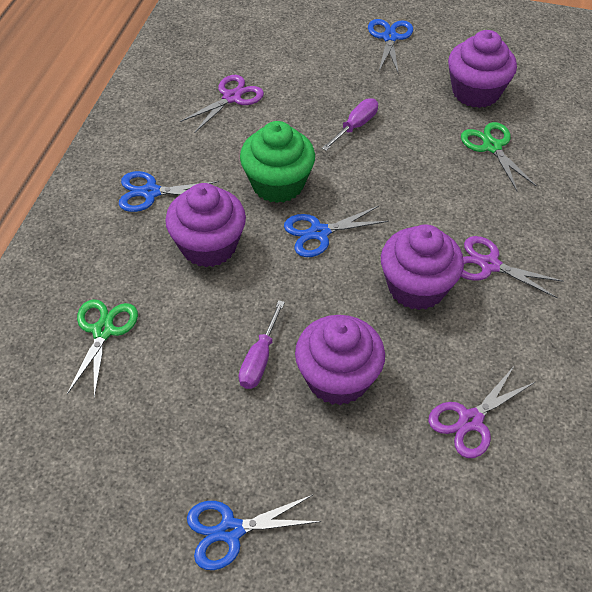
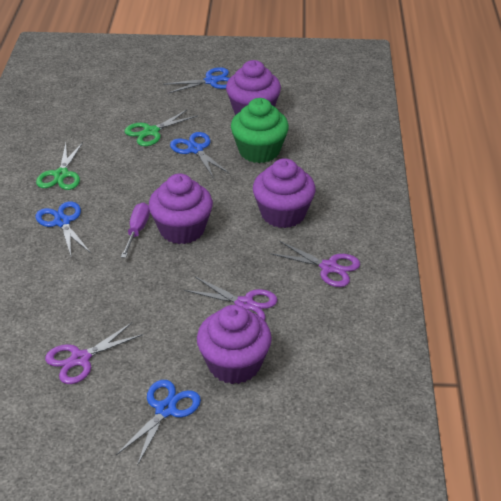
purple screwdriver: 2 -> 1

